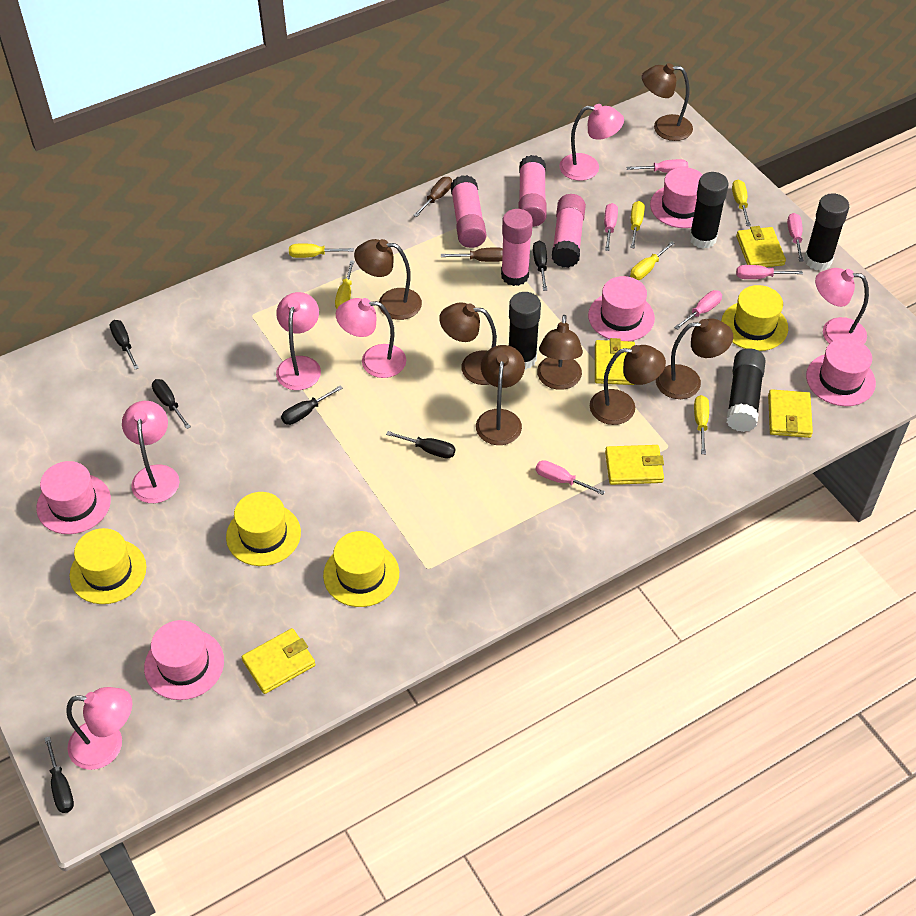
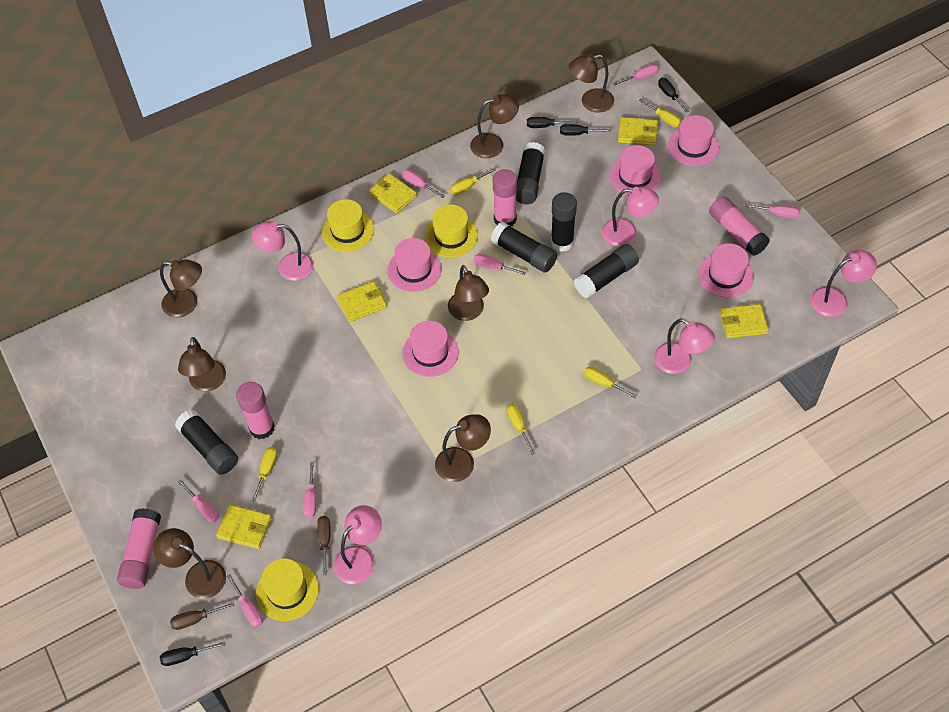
black glue stick: 4 -> 5
black screwdriver: 6 -> 4
pink lamp: 6 -> 5
pink screwdriver: 6 -> 7
yellow hat: 4 -> 3
yellow screwdriver: 6 -> 5

